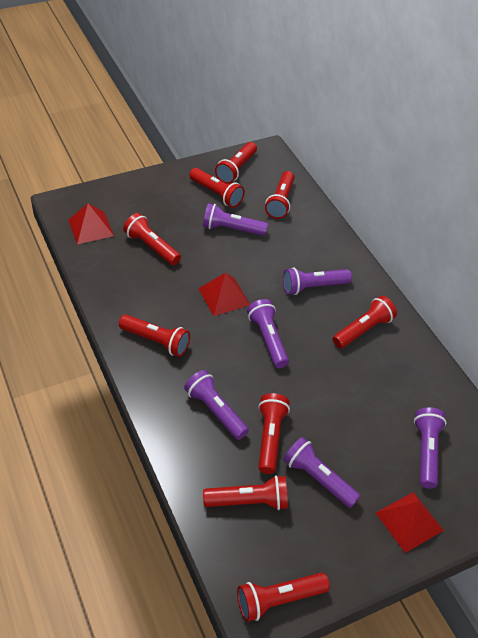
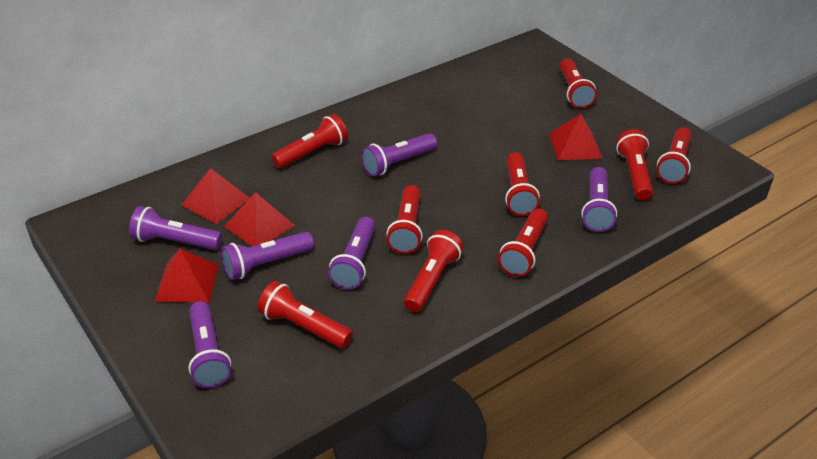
red pyramid: 3 -> 4

